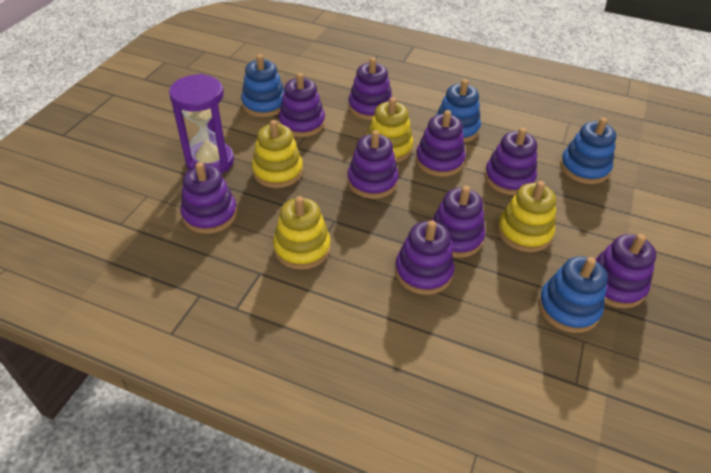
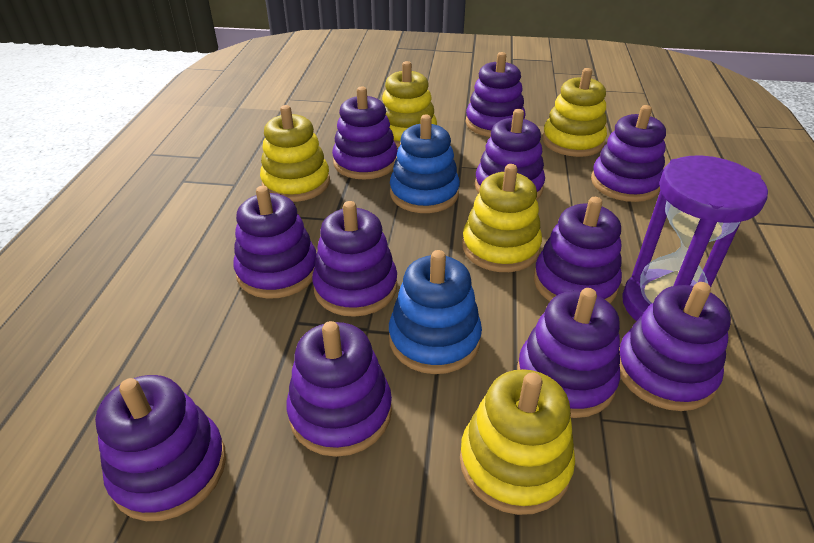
blue stacking toy: 4 -> 2
purple stacking toy: 9 -> 11
yellow stacking toy: 4 -> 5

